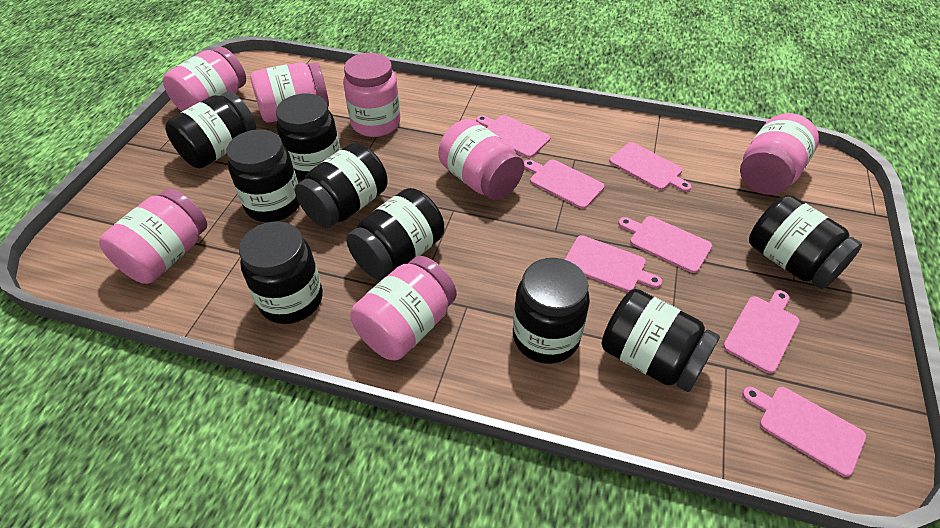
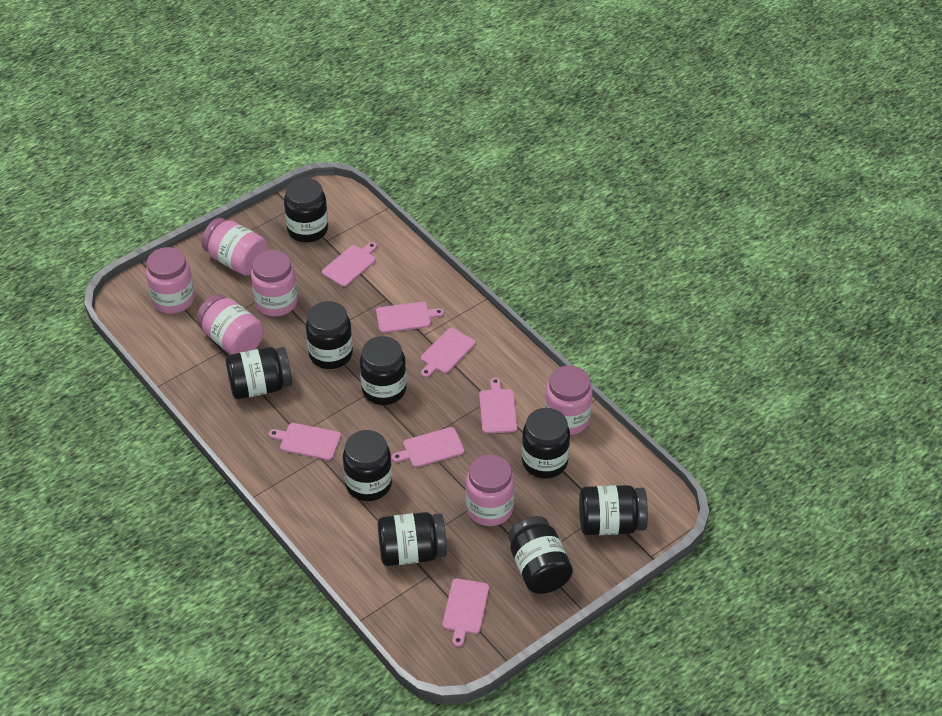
pink jar: 7 -> 6

